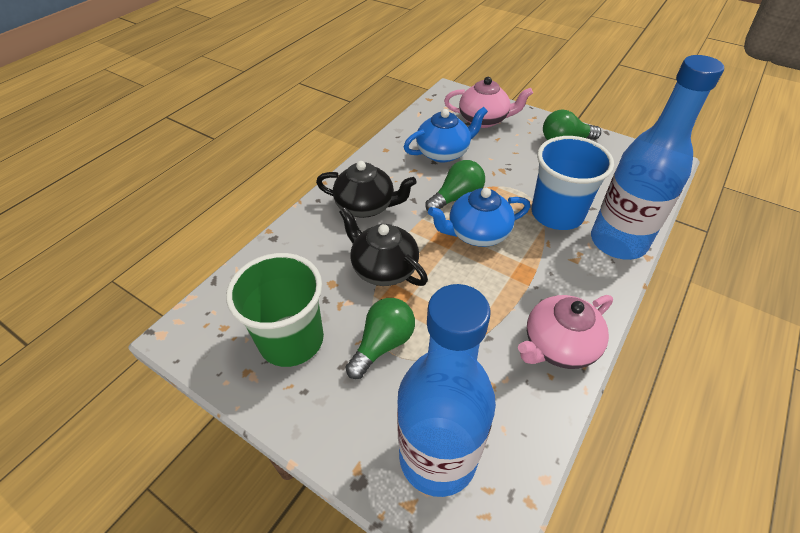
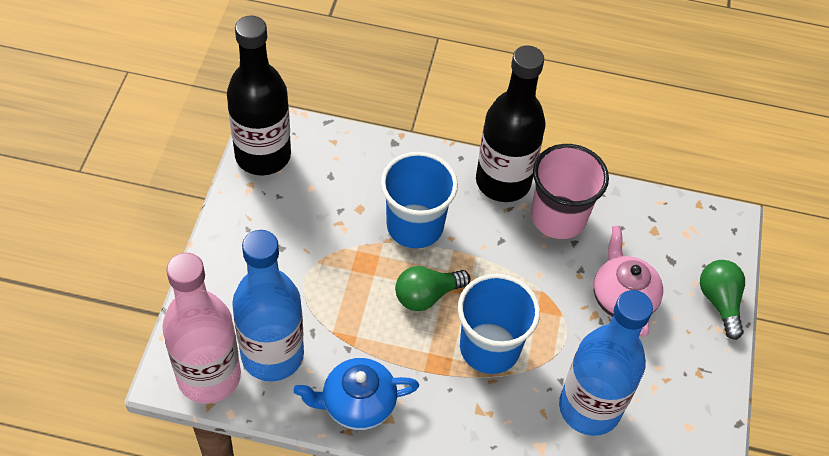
black bottle: 0 -> 2
black teapot: 2 -> 0
blue cup: 1 -> 2
blue teapot: 2 -> 1
green cup: 1 -> 0
green light bulb: 3 -> 2
pink bottle: 0 -> 1
pink cup: 0 -> 1
pink teapot: 2 -> 1

